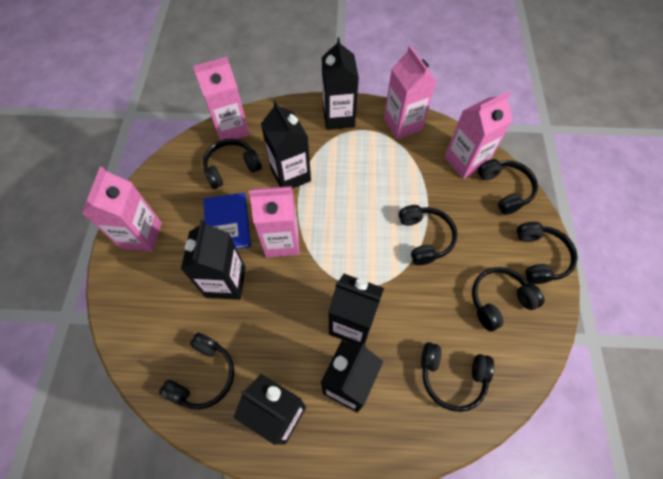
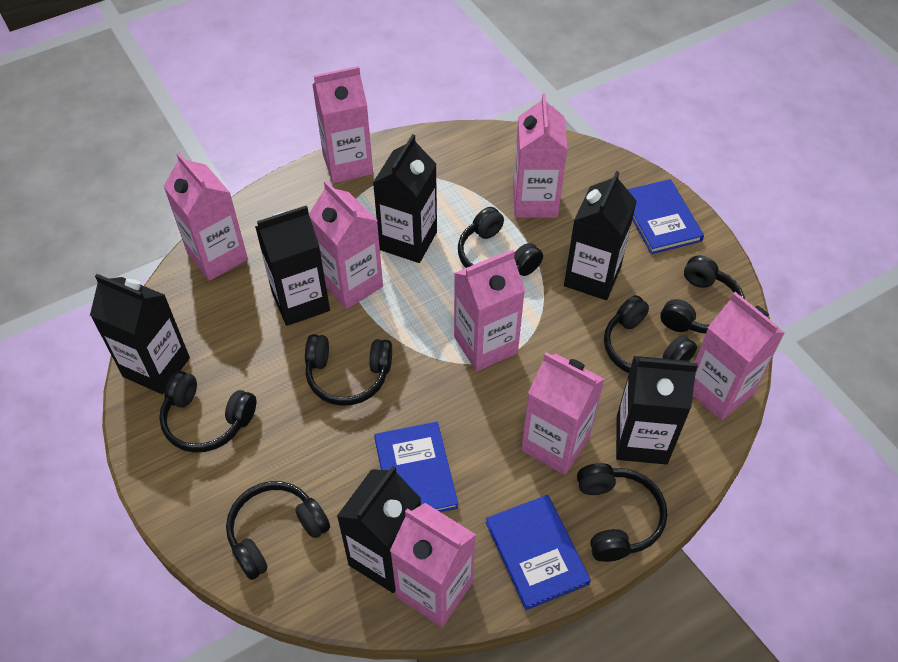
blue book: 1 -> 3
pink carton: 5 -> 8

